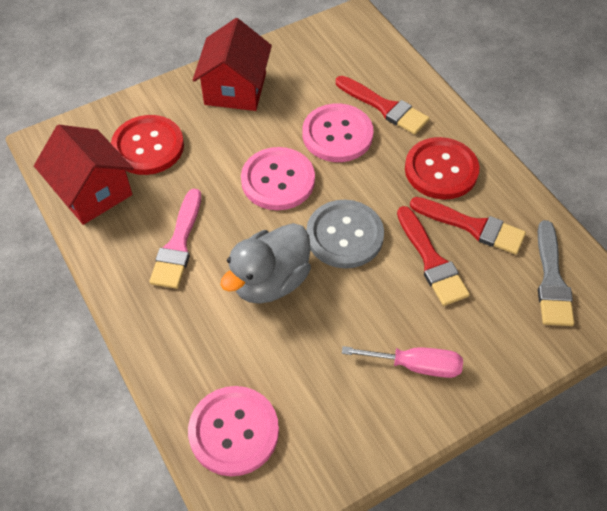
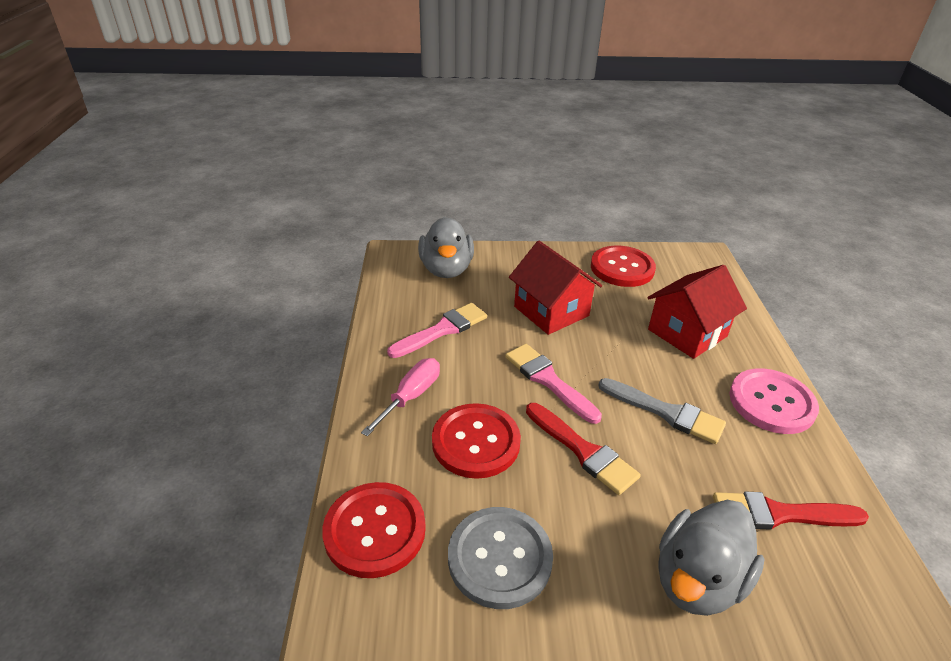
grey duck: 1 -> 2
pink brush: 1 -> 2
pink button: 3 -> 1
red brush: 3 -> 2
red button: 2 -> 3

